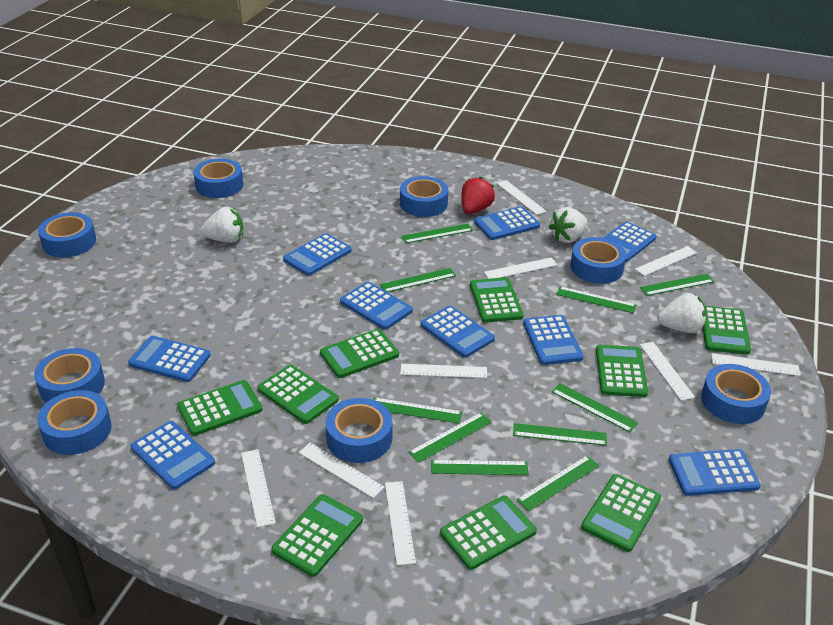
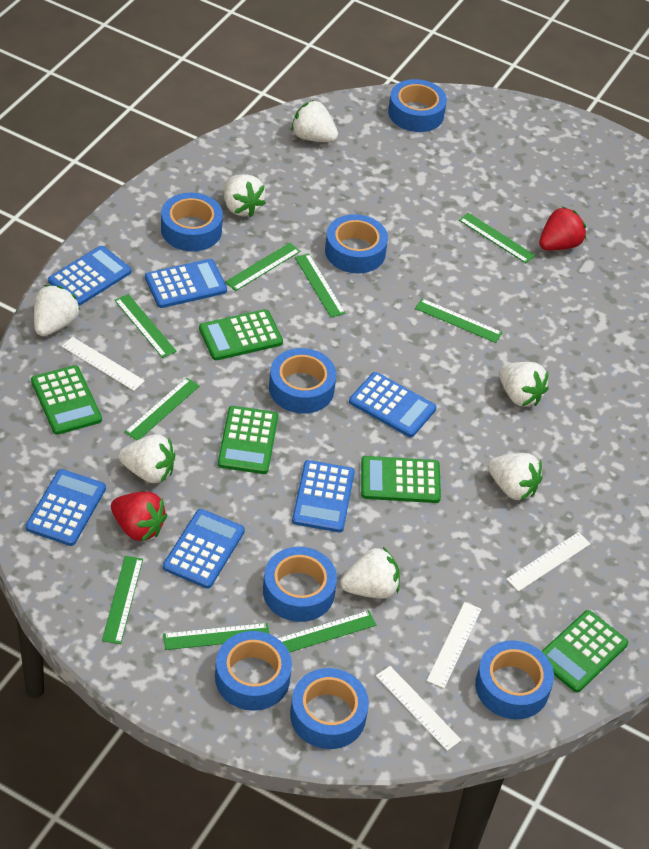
blue calculator: 9 -> 6
green calculator: 9 -> 5
green ruler: 10 -> 9
red strawberry: 1 -> 2
white ruler: 9 -> 4
white strawberry: 3 -> 7

